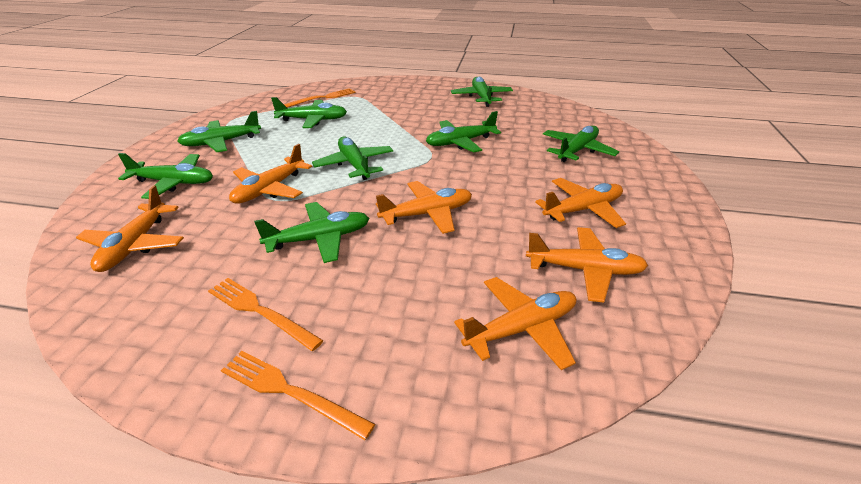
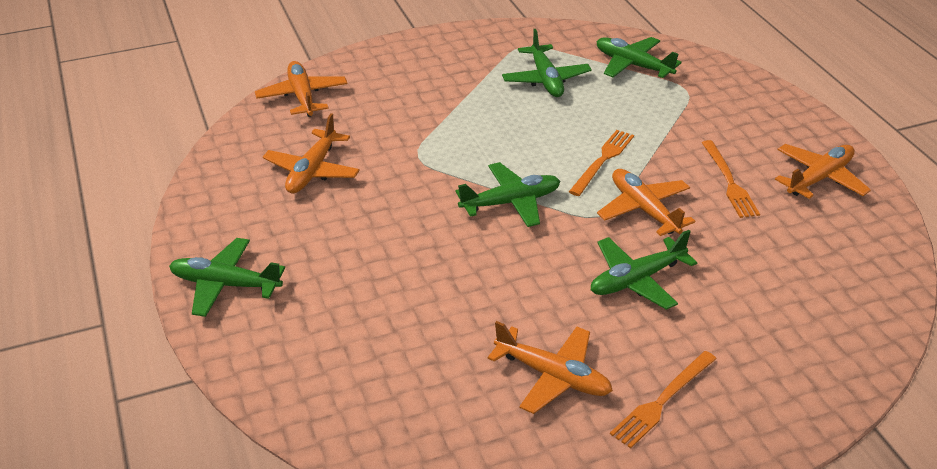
green plane: 8 -> 5
orange plane: 6 -> 5

